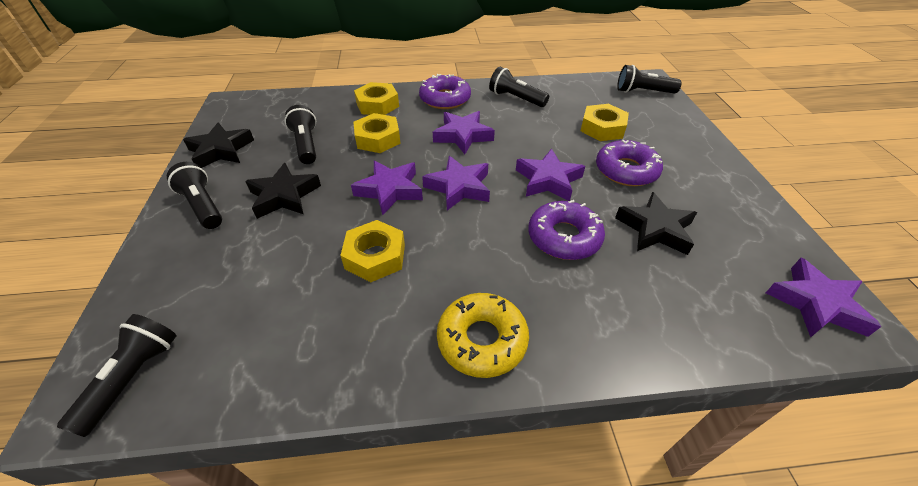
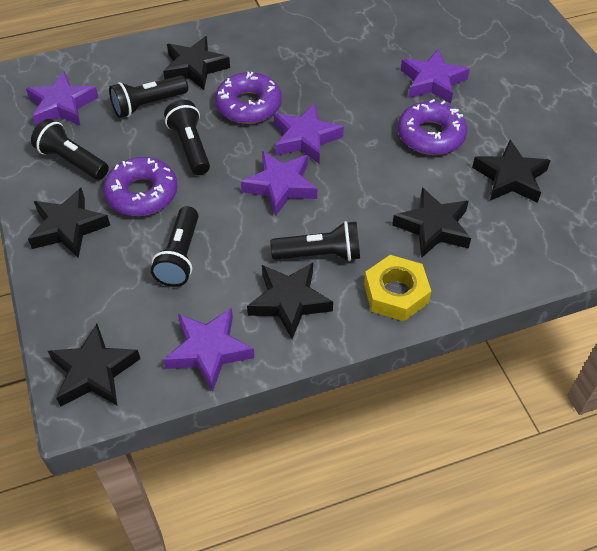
black star: 3 -> 6
yellow donut: 1 -> 0
yellow nut: 4 -> 1

